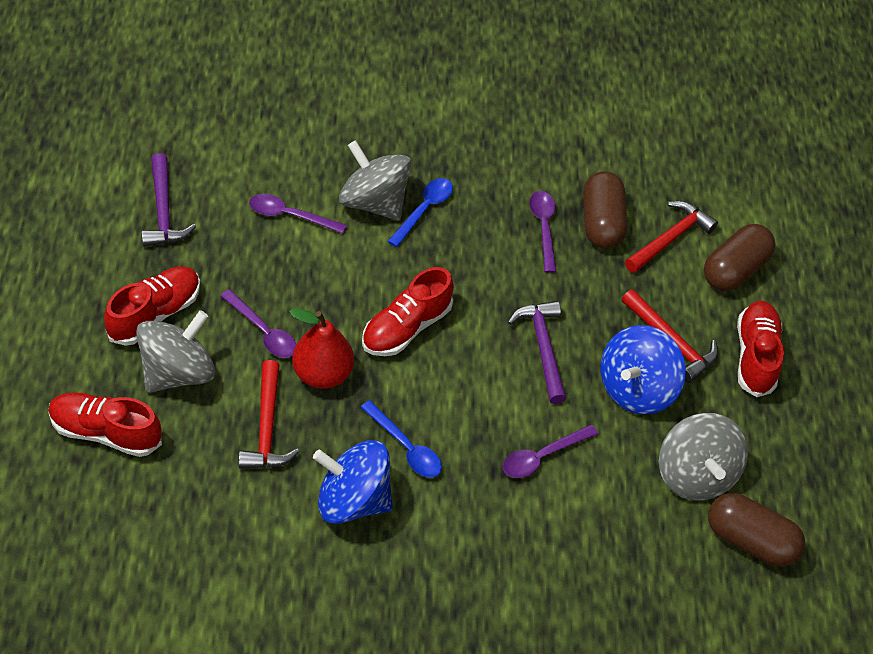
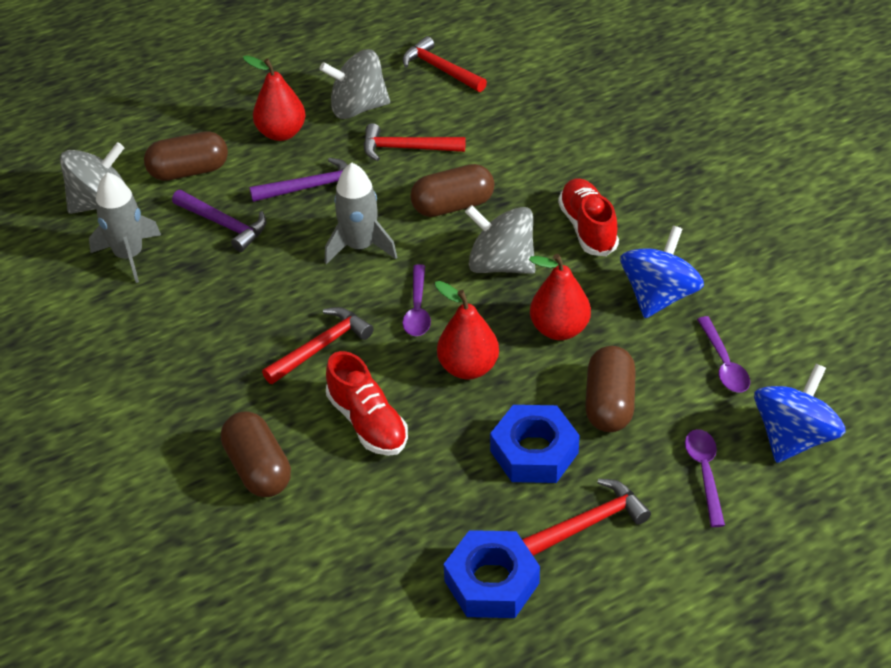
blue nut: 0 -> 2
blue spoon: 2 -> 0
brown capsule: 3 -> 4
grey rocket: 0 -> 2
purple spoon: 4 -> 3
red hammer: 3 -> 4
red pear: 1 -> 3
red shoe: 4 -> 2

